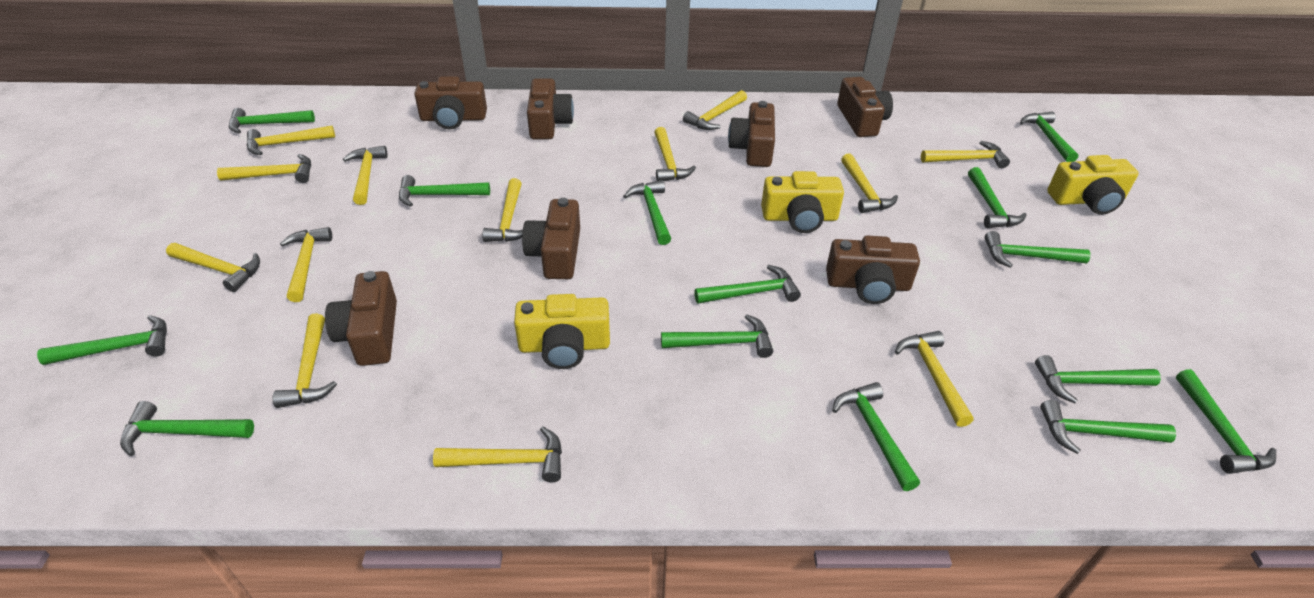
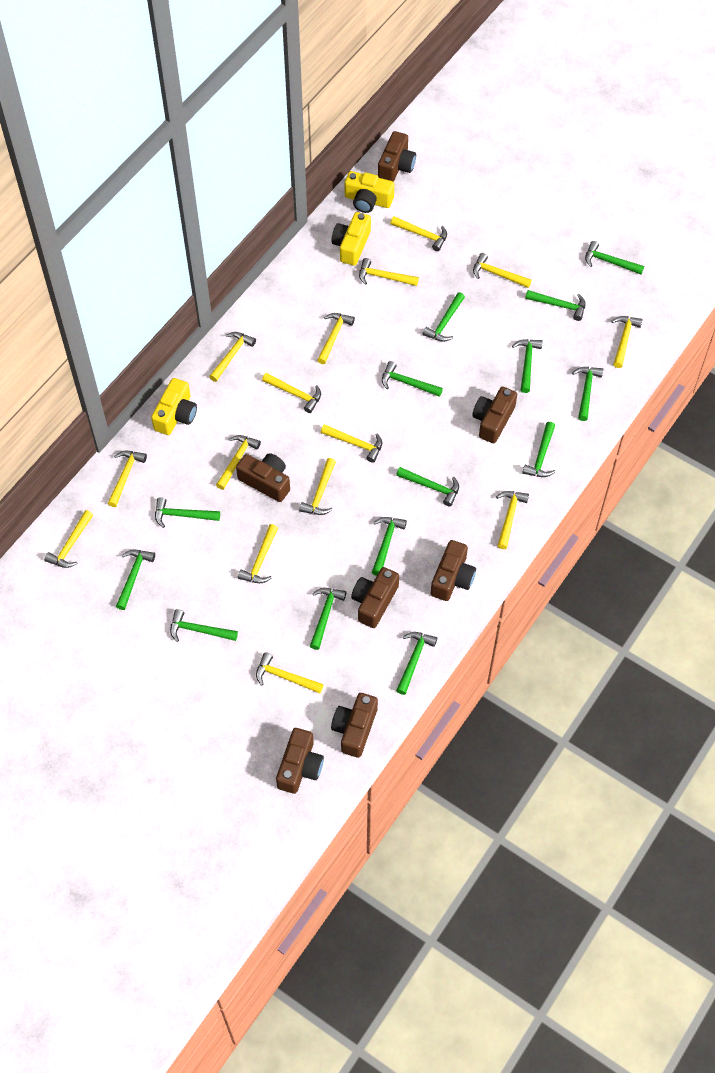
yellow hammer: 13 -> 15

